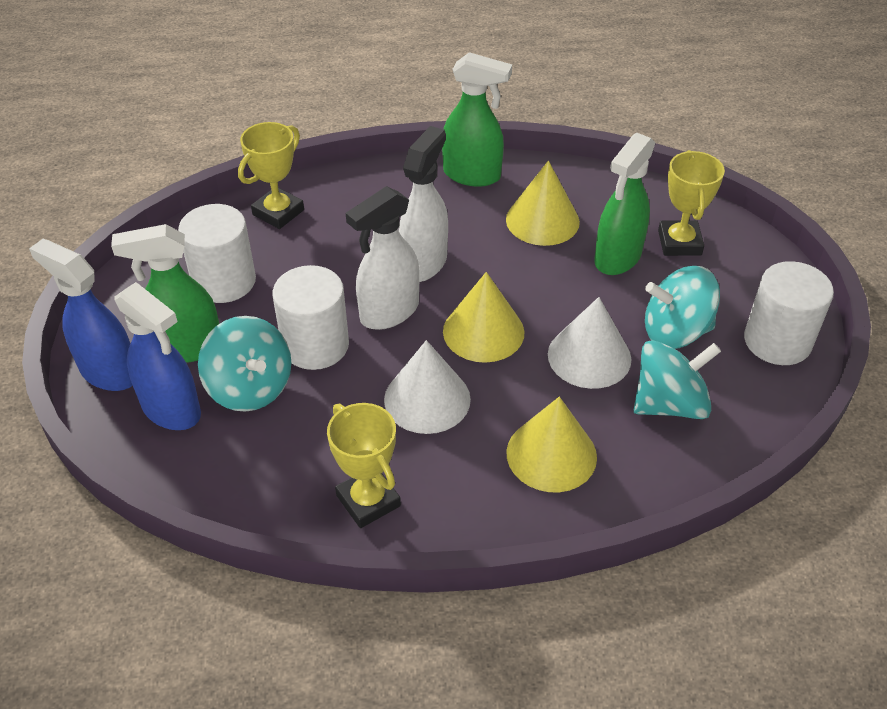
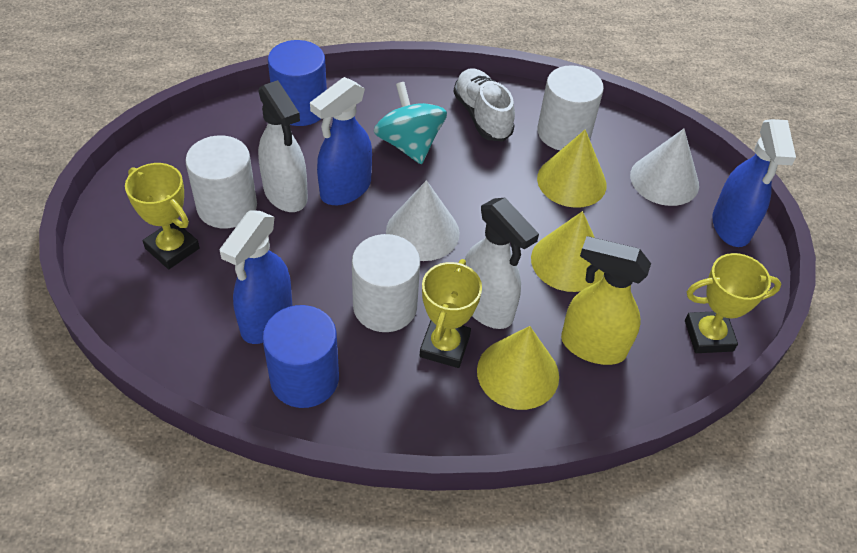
blue cylinder: 0 -> 2
blue spray bottle: 2 -> 3
green spray bottle: 3 -> 0
turquoise spinning top: 3 -> 1
white shoe: 0 -> 1
yellow spray bottle: 0 -> 1

